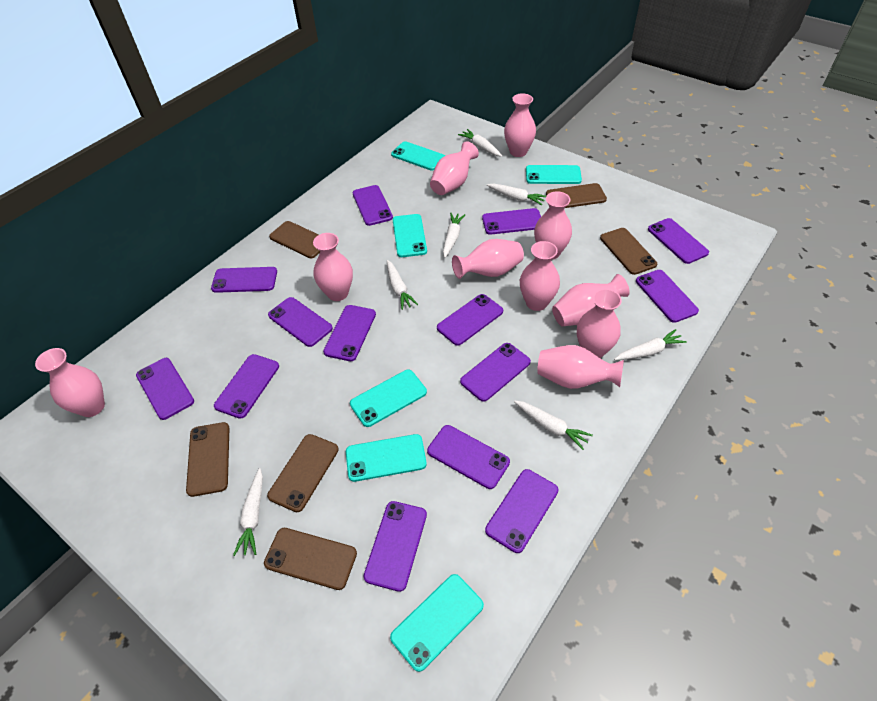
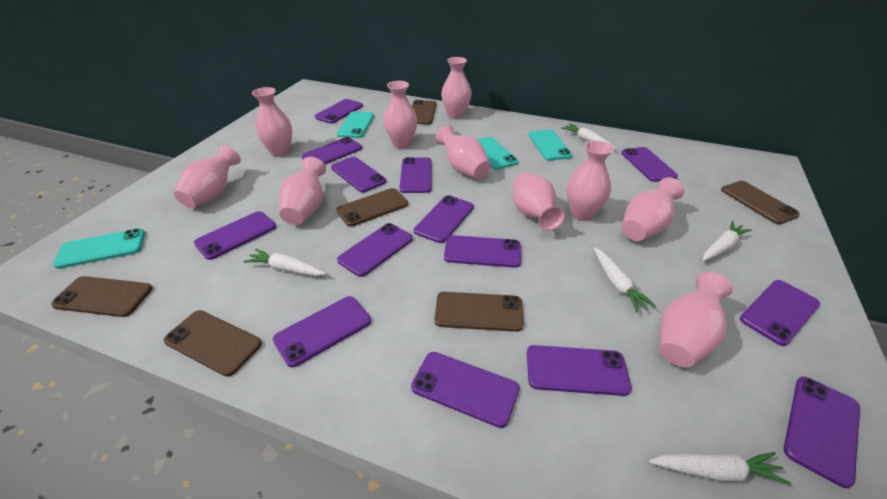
turquoise phone: 6 -> 4
white carrot: 7 -> 5

